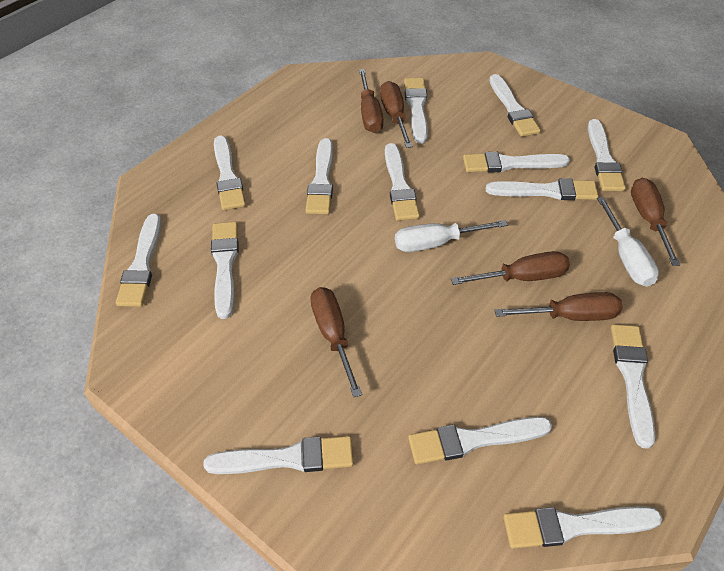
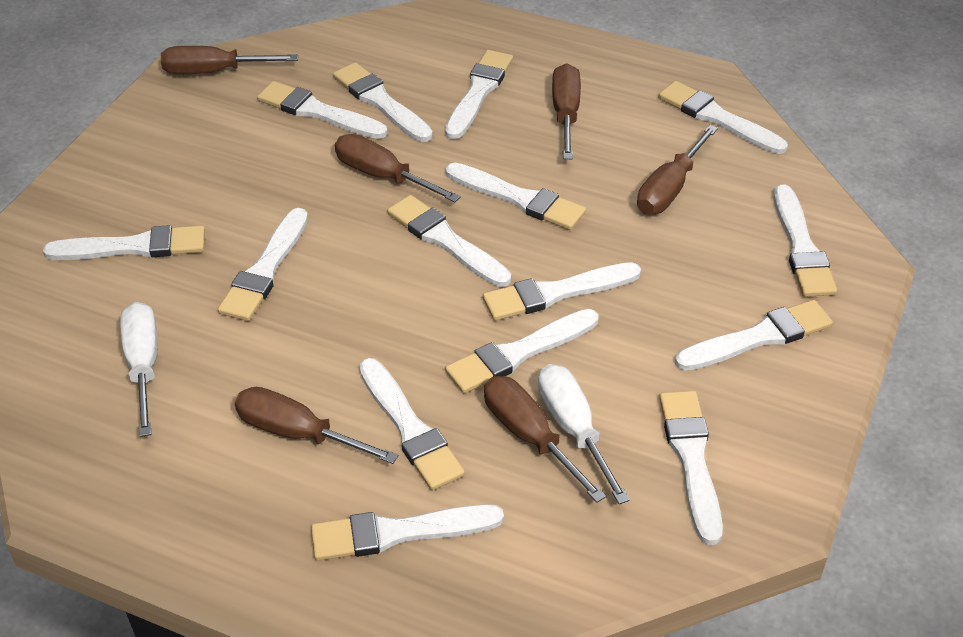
white brush: 14 -> 15

